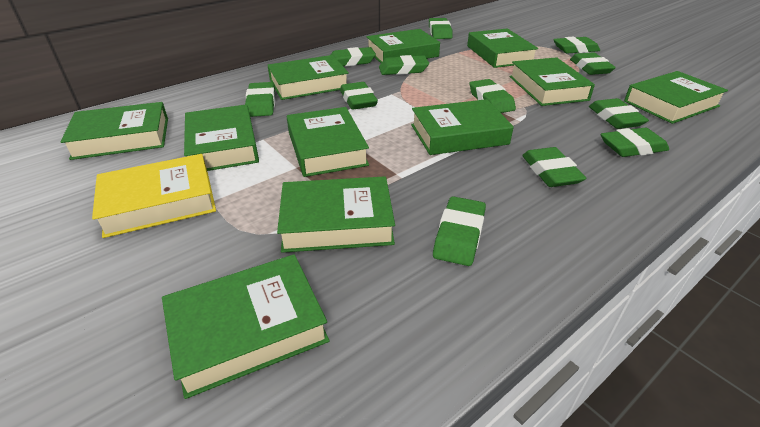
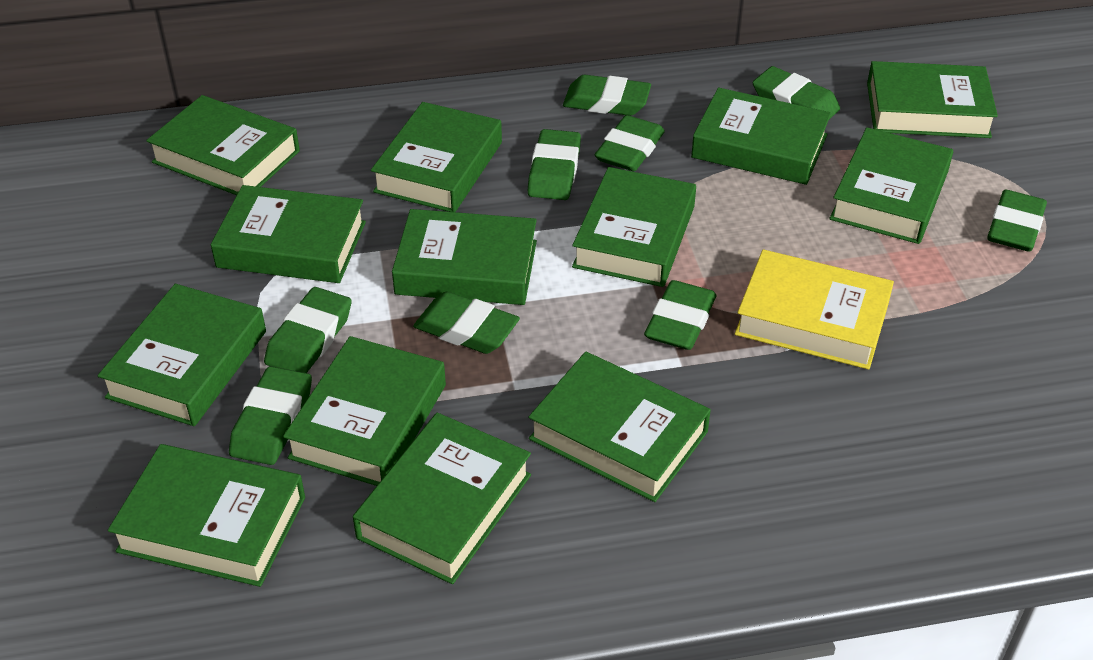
green book: 11 -> 13
green eraser: 12 -> 9

